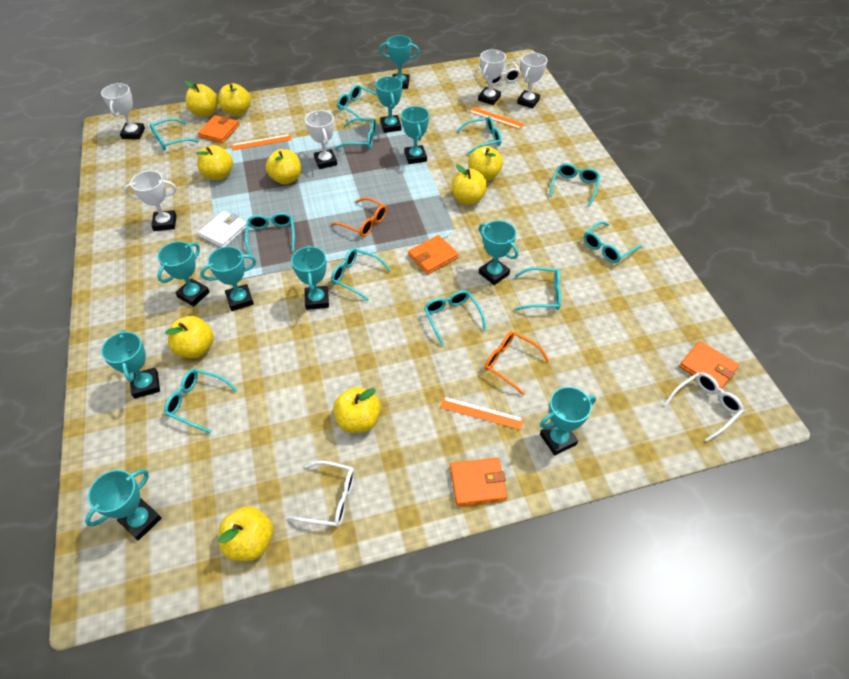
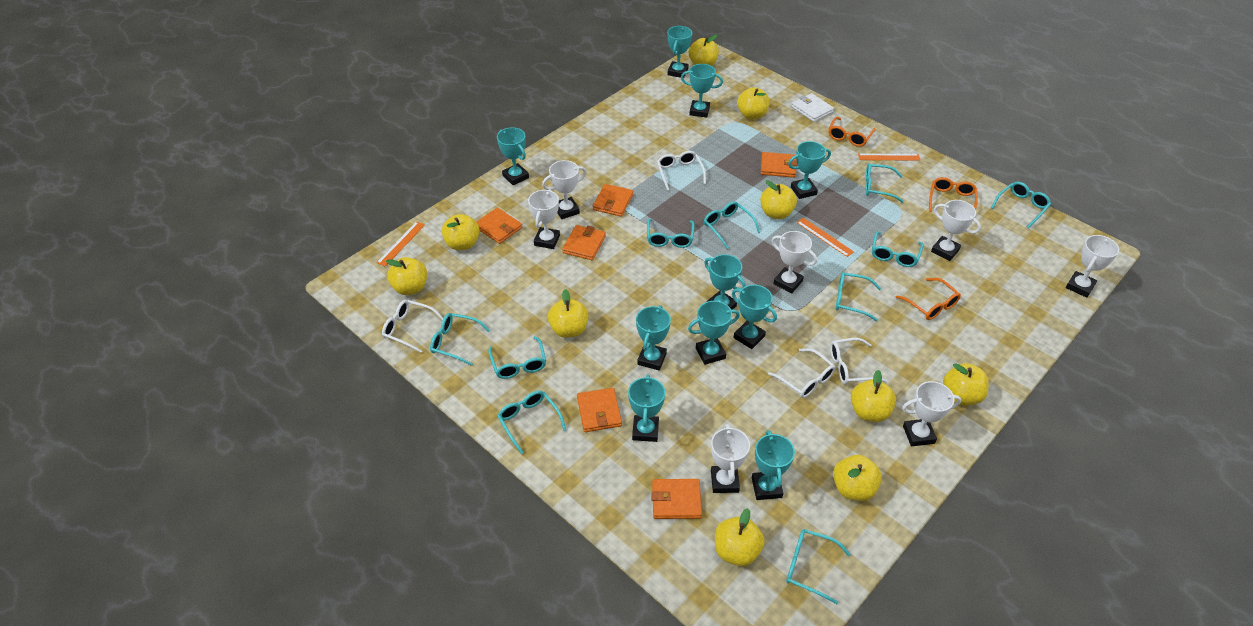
orange glasses: 2 -> 3
orange wallet: 4 -> 6
turquoise glasses: 11 -> 10
white glasses: 3 -> 4
white trophy: 5 -> 7
yellow apple: 9 -> 10

